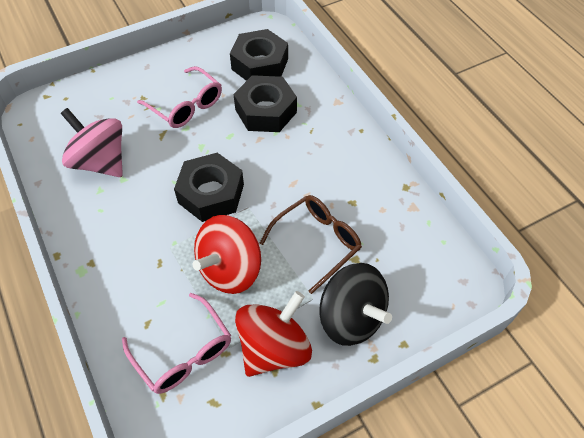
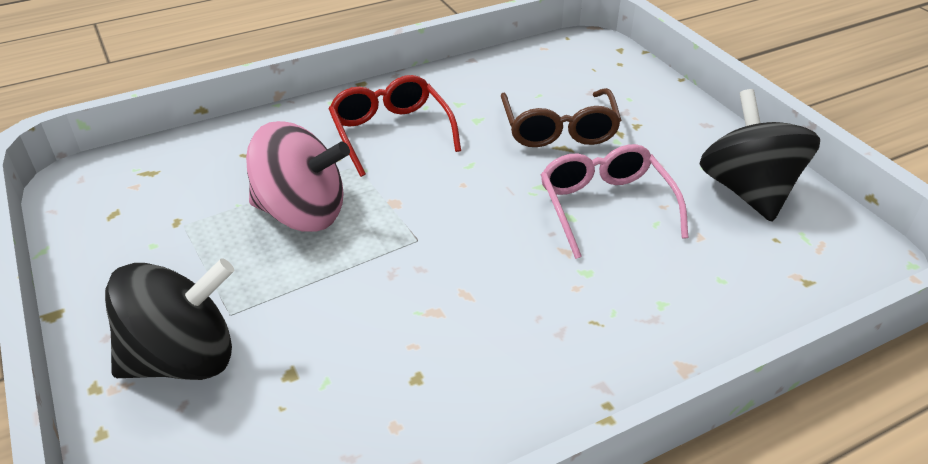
black nut: 3 -> 0
black spinning top: 1 -> 2
pink glasses: 2 -> 1
red glasses: 0 -> 1
red spinning top: 2 -> 0

